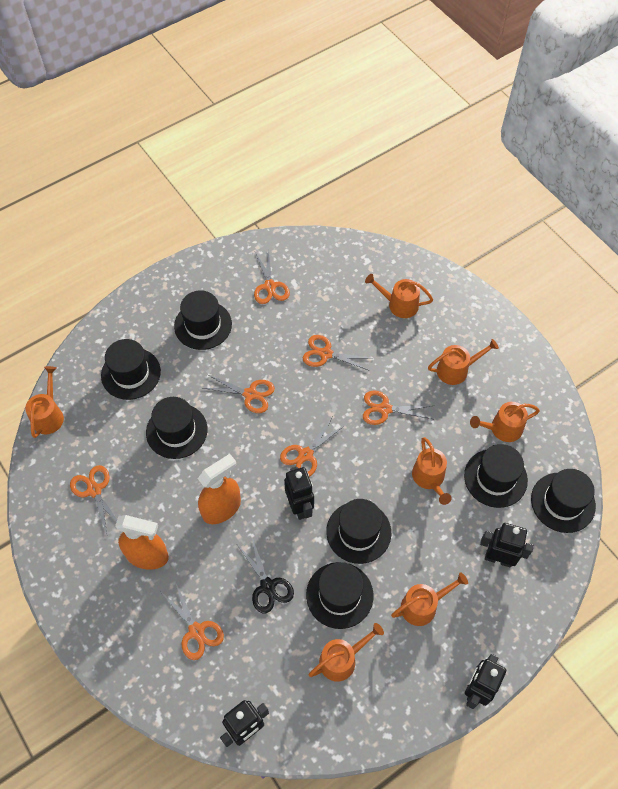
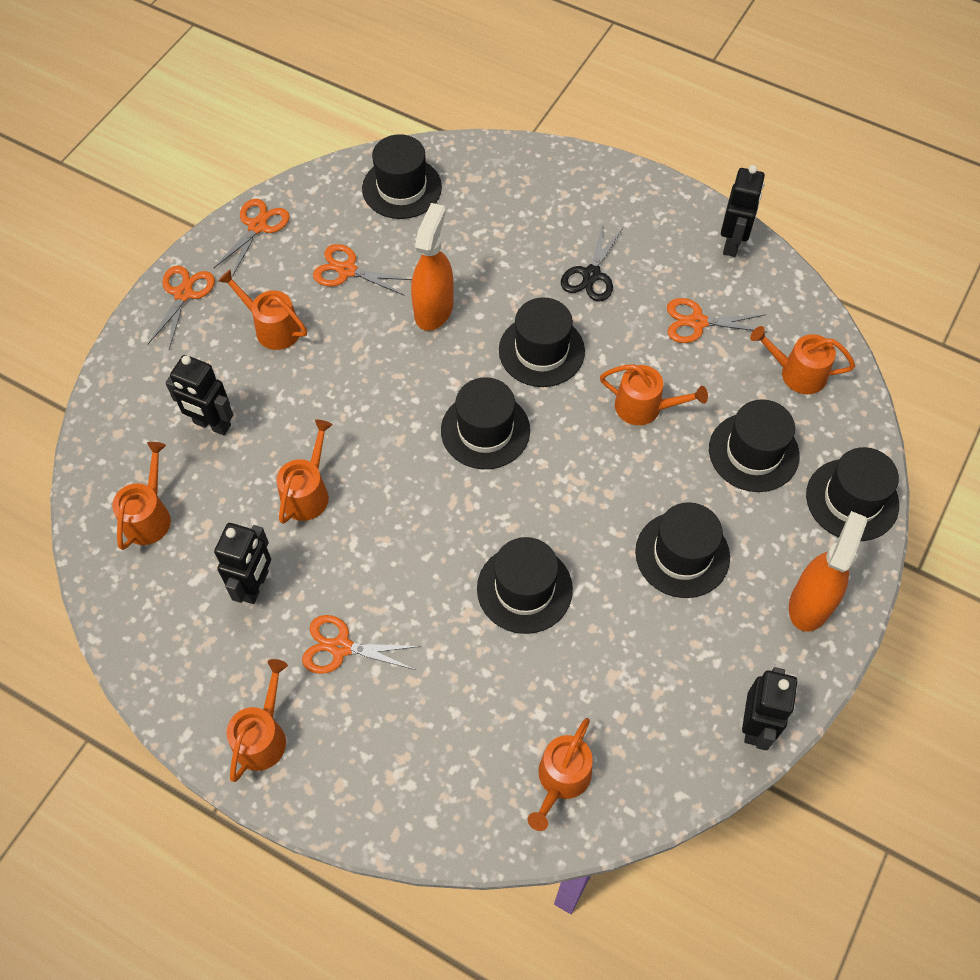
orange scissors: 7 -> 5

